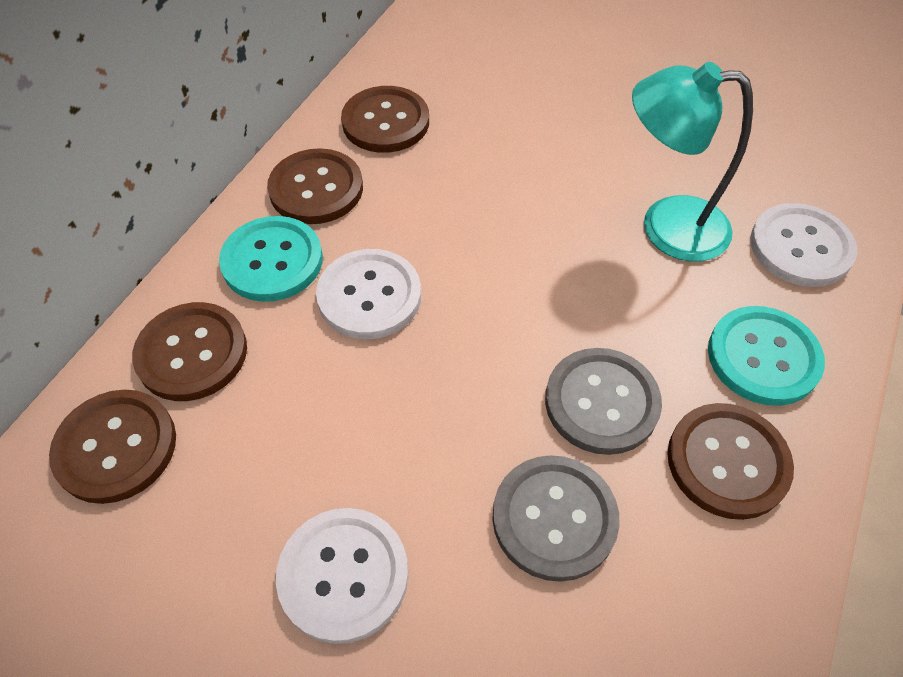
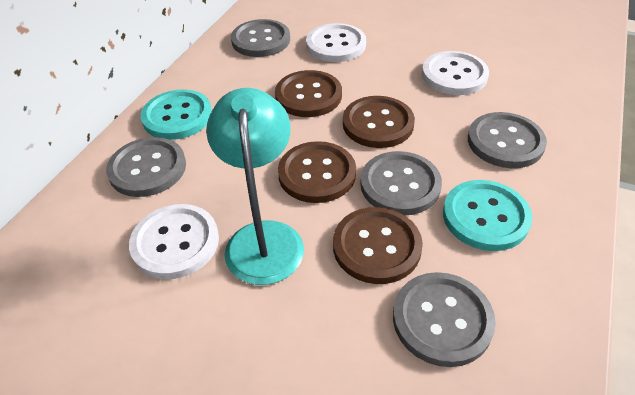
brown button: 5 -> 4
grey button: 2 -> 5

